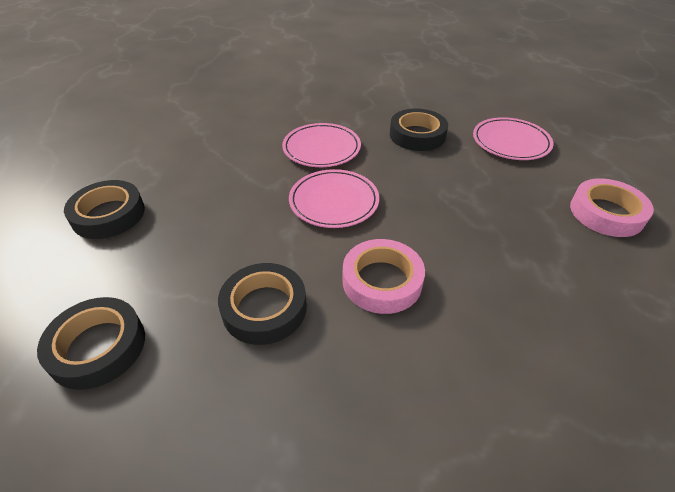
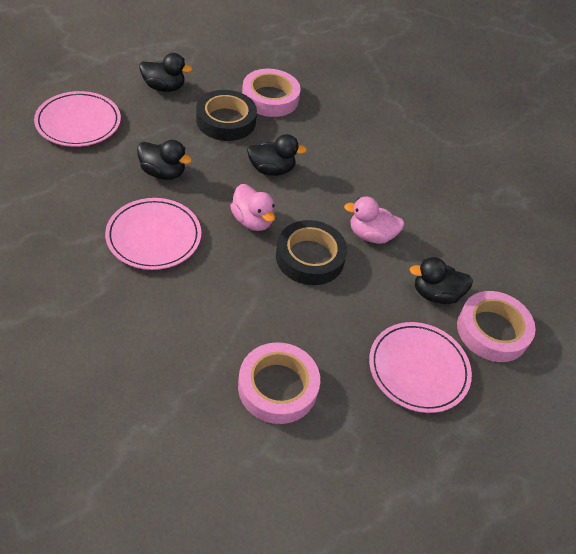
black duck: 0 -> 4
black tape: 4 -> 2
pink duck: 0 -> 2
pink tape: 2 -> 3

